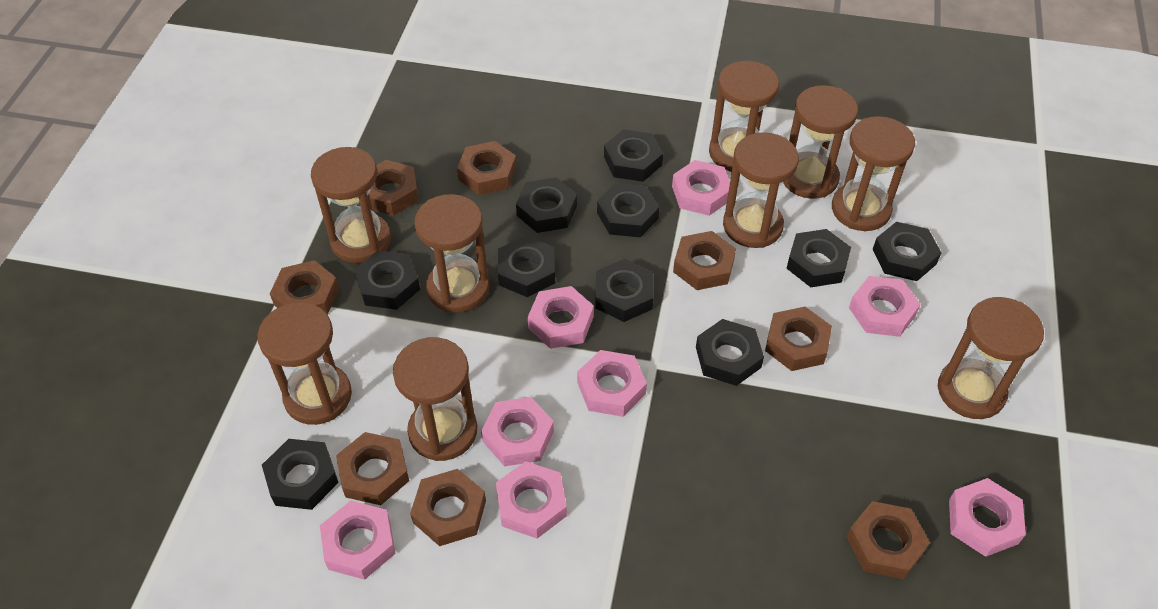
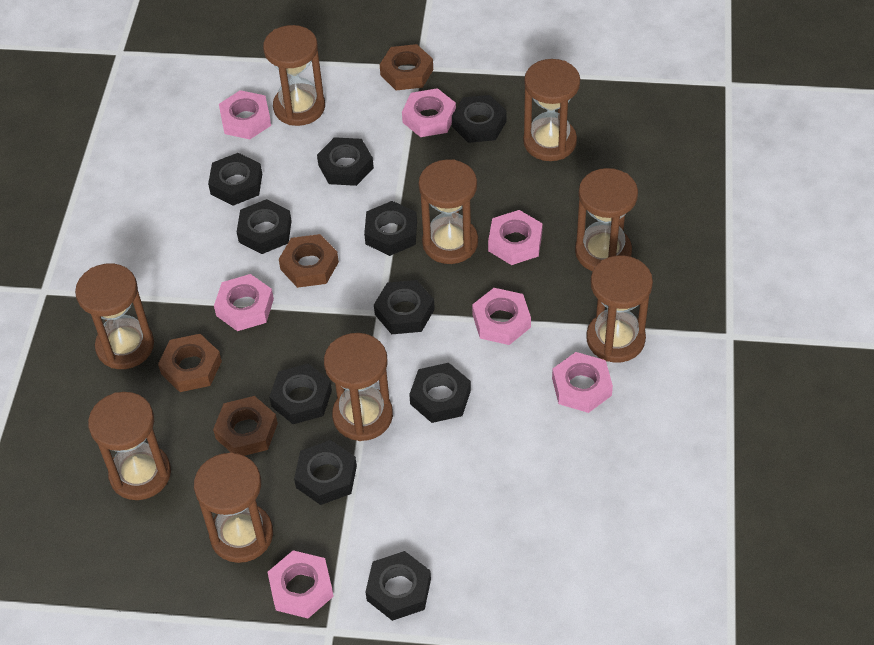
brown nut: 8 -> 4
pink nut: 8 -> 7

